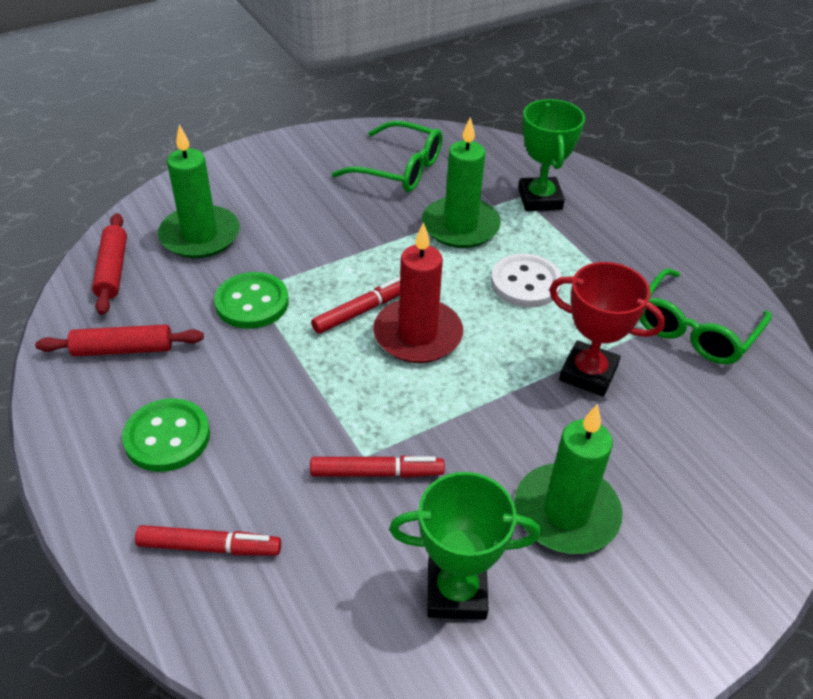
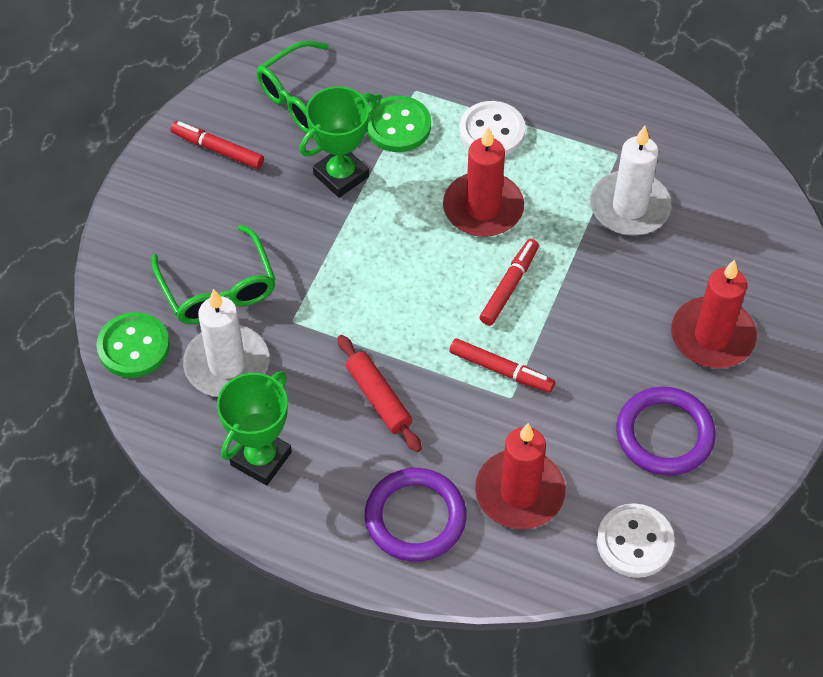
green candle: 3 -> 0
purple ring: 0 -> 2
red candle: 1 -> 3
red rolling pin: 2 -> 1
red trophy: 1 -> 0
white button: 1 -> 2
white candle: 0 -> 2

